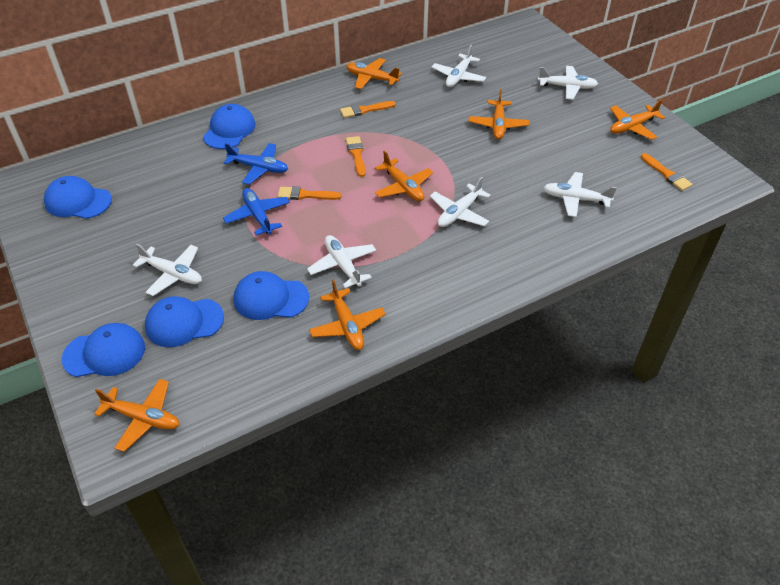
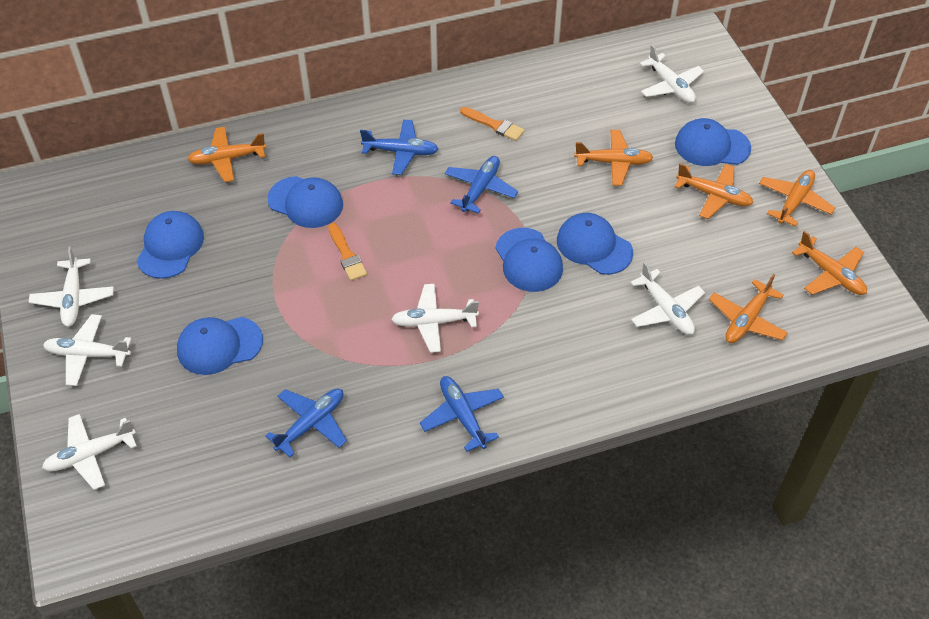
blue cap: 5 -> 6
blue plane: 2 -> 4
orange brush: 4 -> 2

